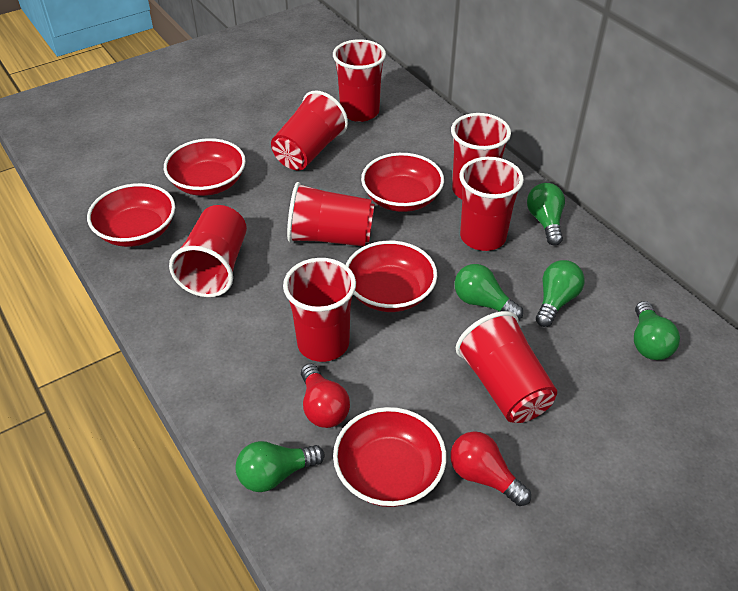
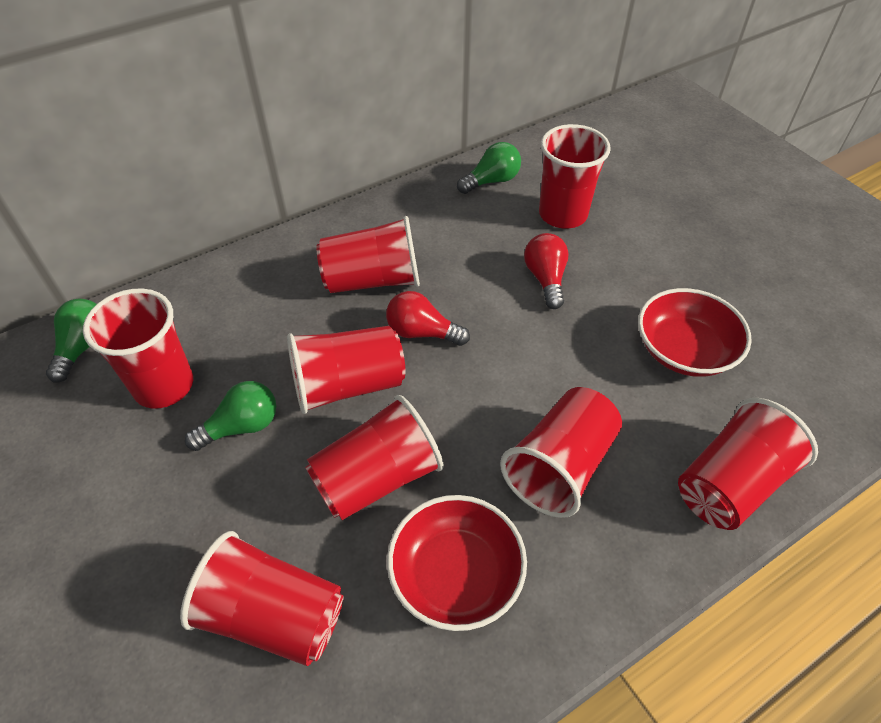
green light bulb: 5 -> 3
red bowl: 5 -> 2

